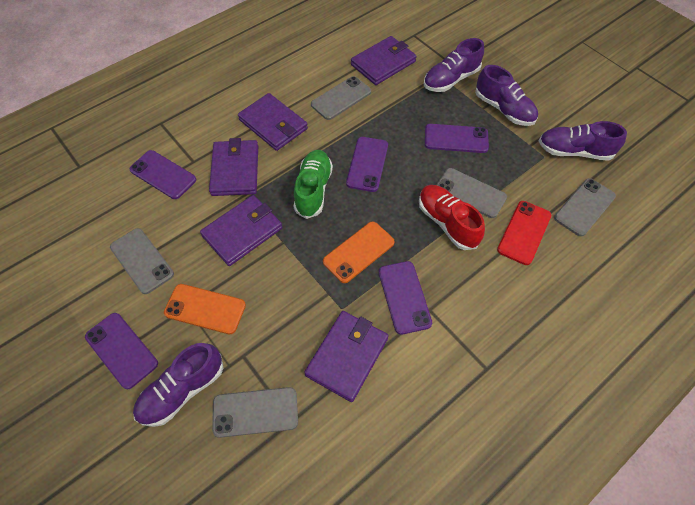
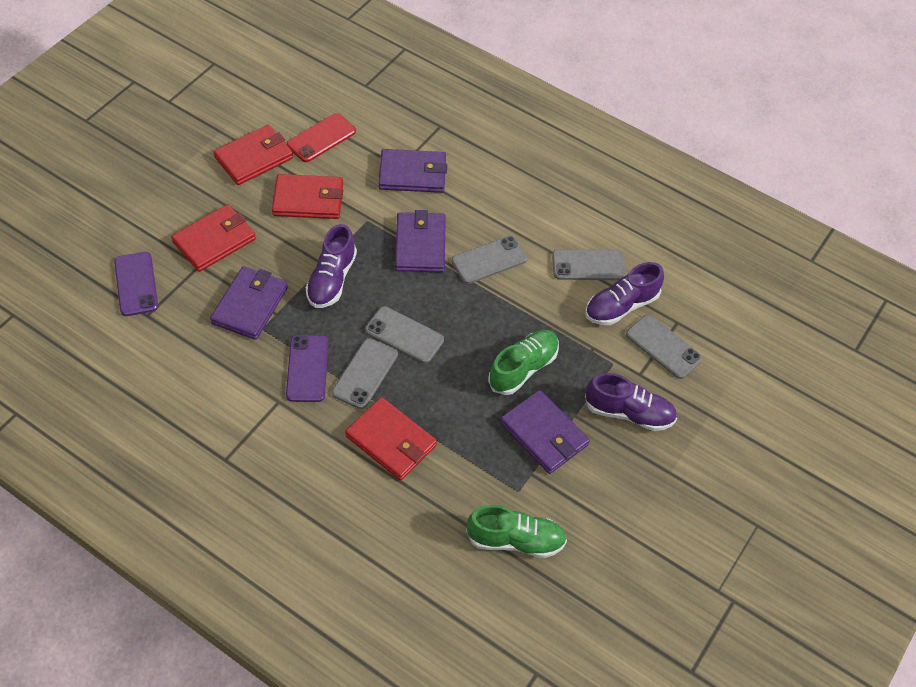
green shoe: 1 -> 2
orange phone: 2 -> 0
purple phone: 5 -> 2
purple shoe: 4 -> 3
purple wallet: 5 -> 4
red shoe: 1 -> 0
red wallet: 0 -> 4

